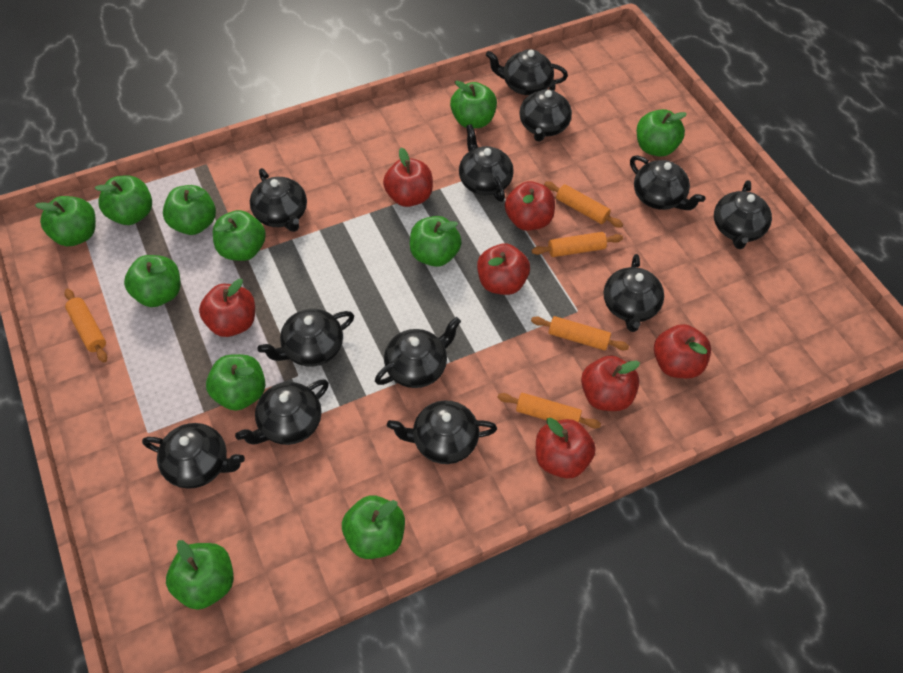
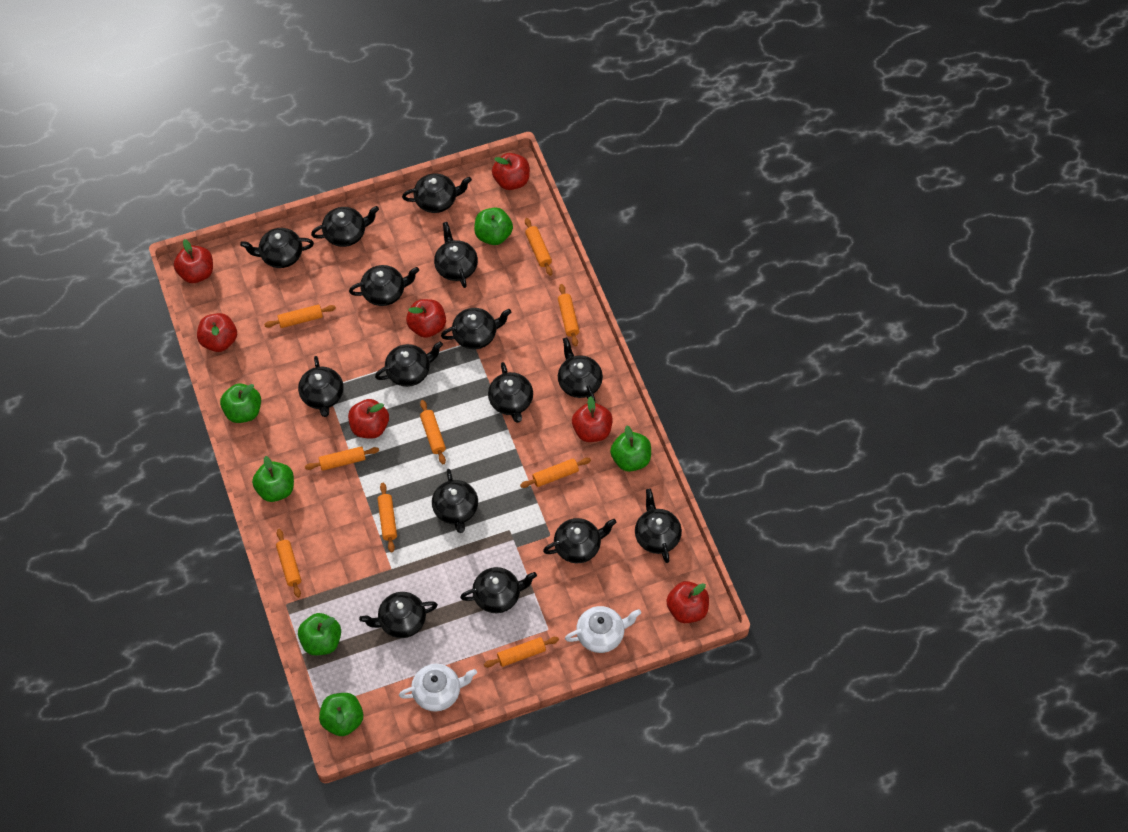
black teapot: 12 -> 15
green apple: 11 -> 6
orange rolling pin: 5 -> 9
white teapot: 0 -> 2

